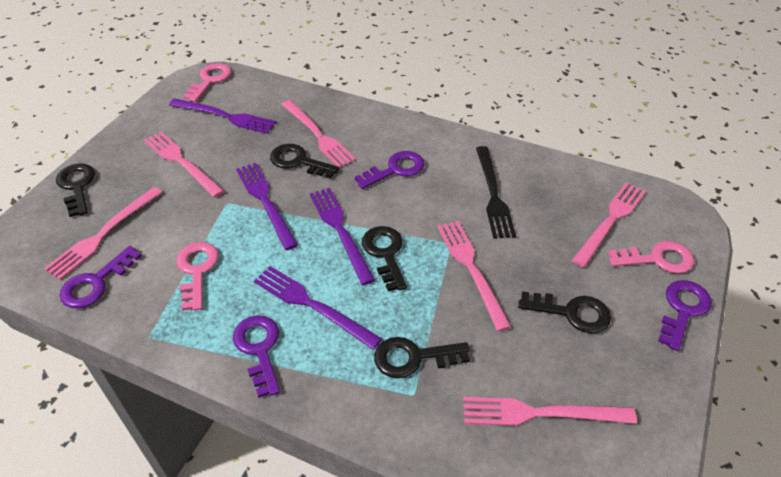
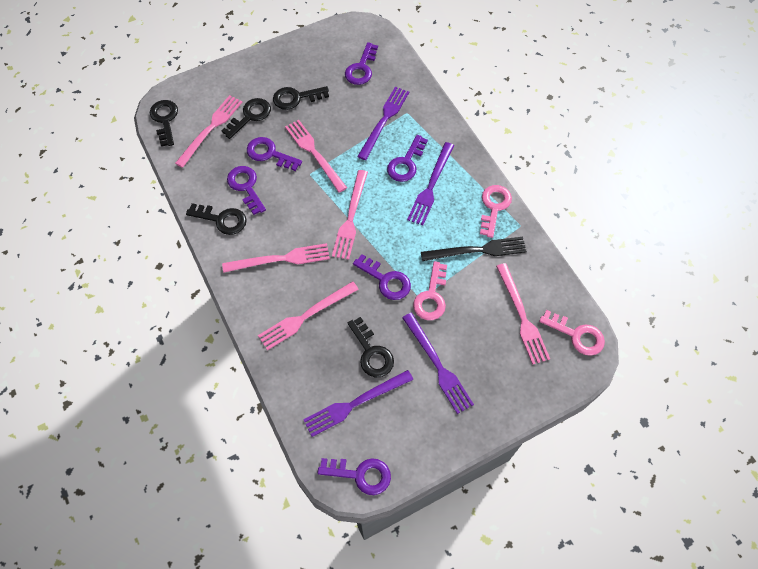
purple key: 4 -> 6

